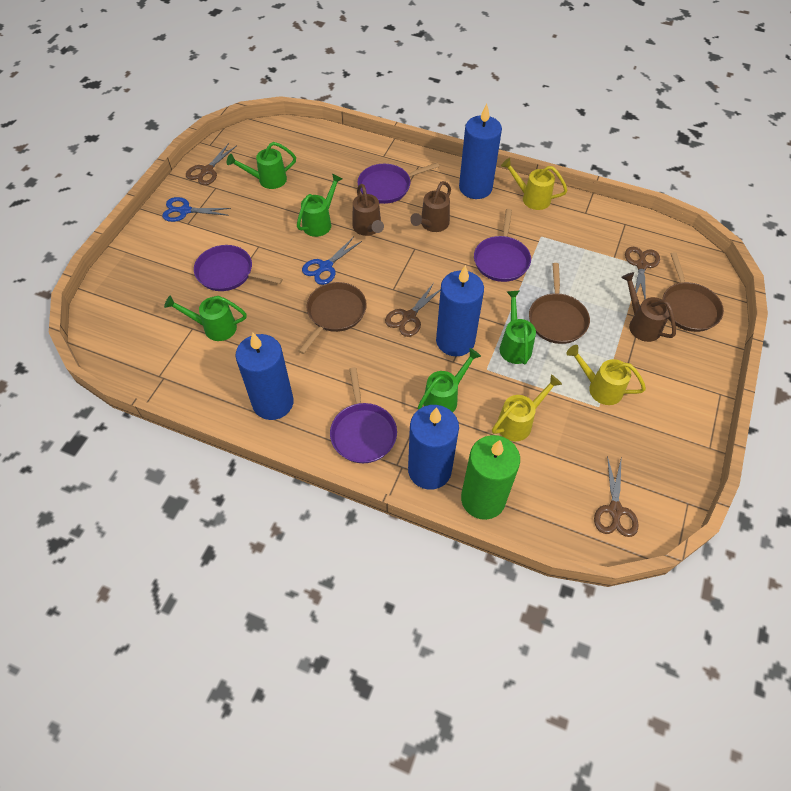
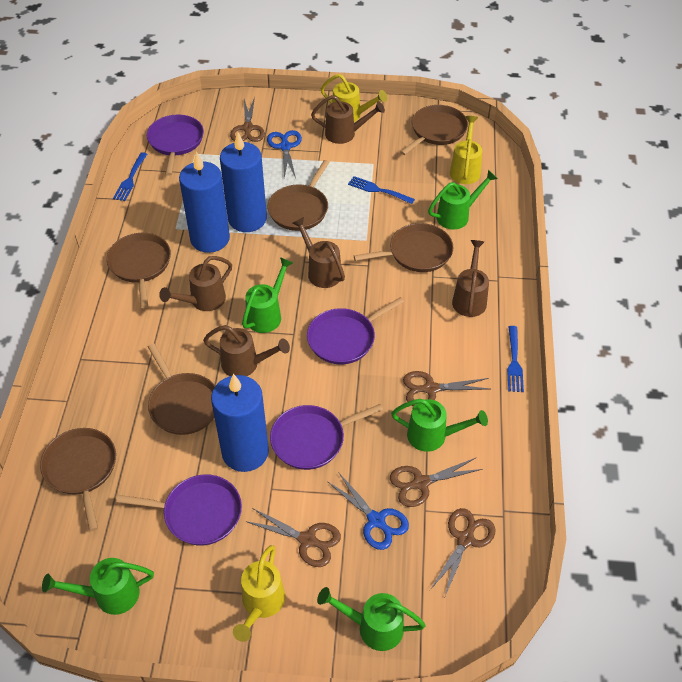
blue candle: 4 -> 3
blue fork: 0 -> 3
brown pan: 3 -> 6
brown scissors: 4 -> 5
brown watering can: 3 -> 5
green candle: 1 -> 0

